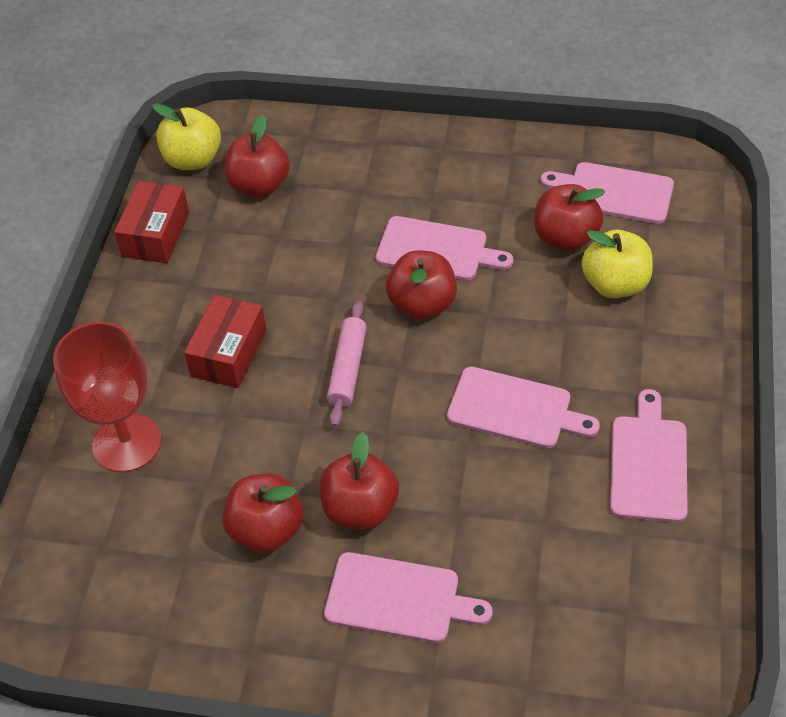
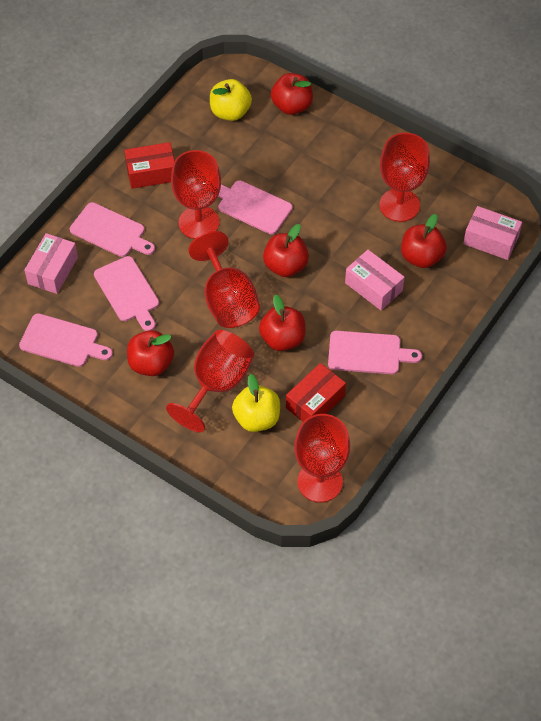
pink box: 0 -> 3
pink rolling pin: 1 -> 0
red goblet: 1 -> 5

